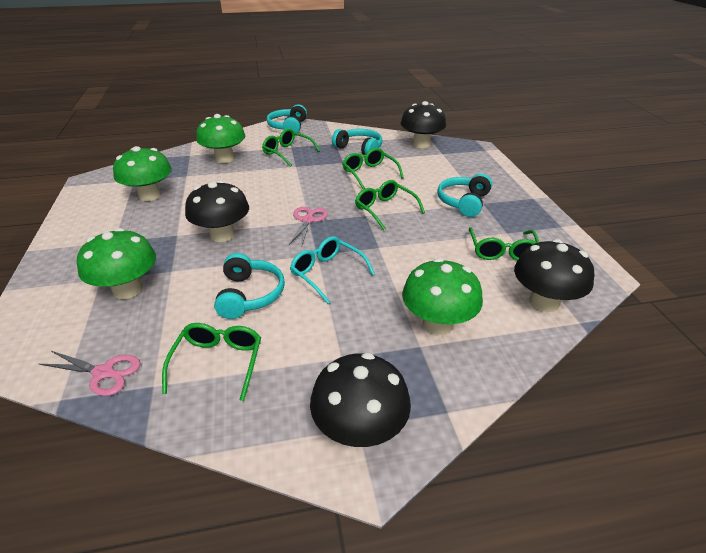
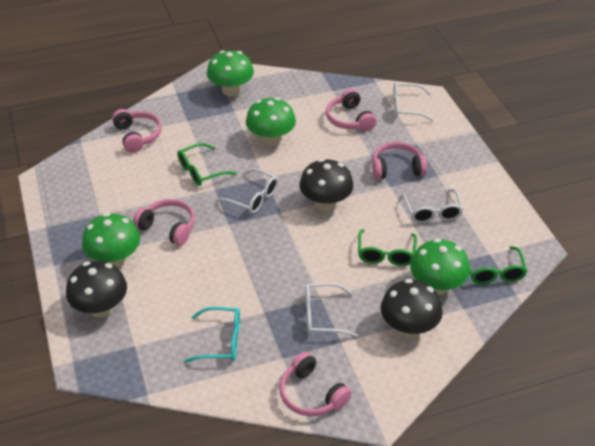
black mushroom: 4 -> 3
green glasses: 5 -> 3
pink headphones: 0 -> 5
pink scissors: 2 -> 0
turquoise headphones: 4 -> 0
white glasses: 0 -> 4

